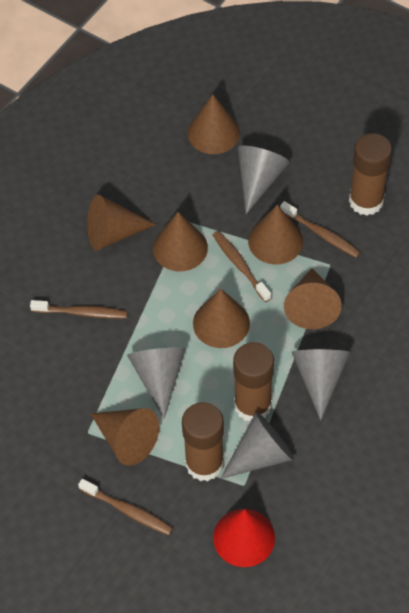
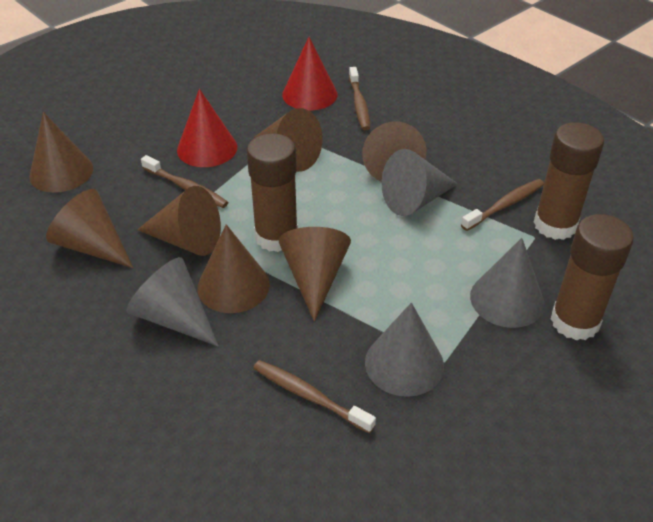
red cone: 1 -> 2

